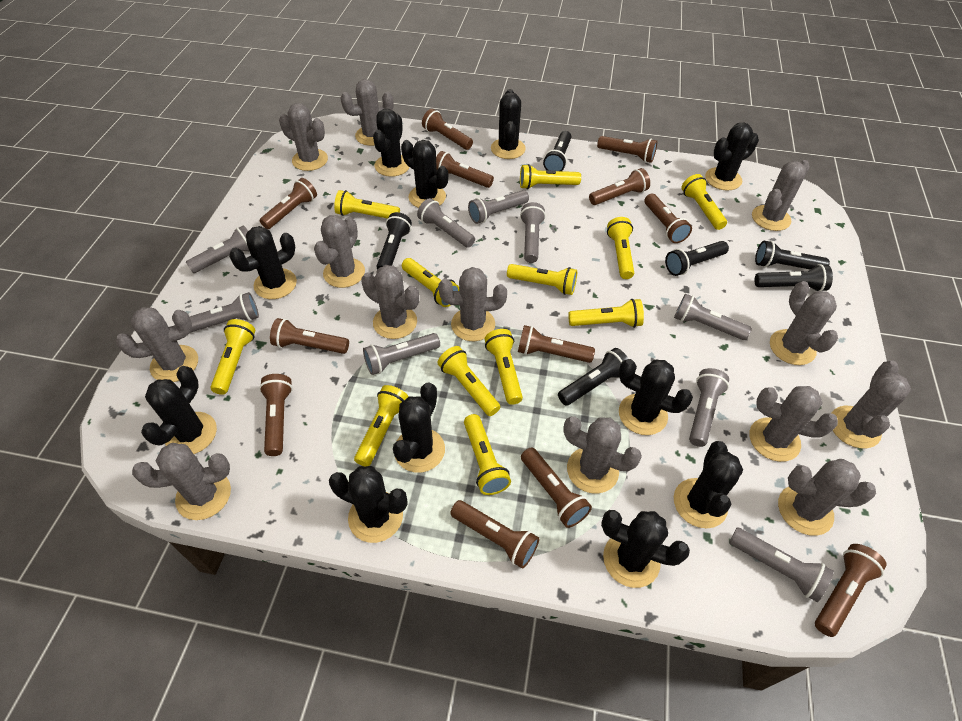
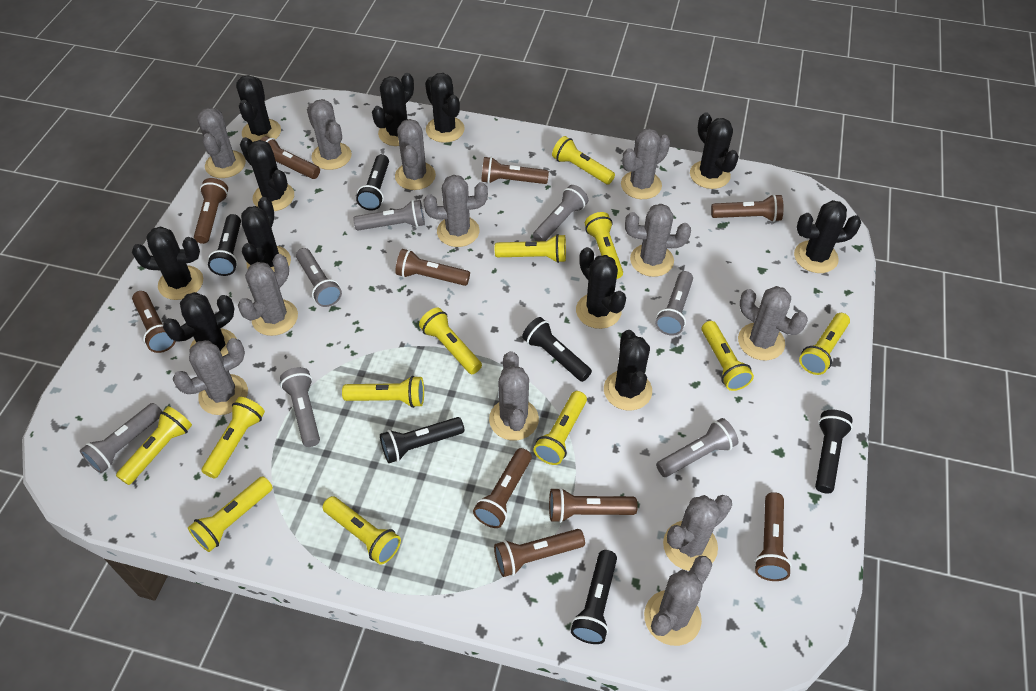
brown flashlight: 12 -> 10
grey cactus: 13 -> 12
grey flashlight: 9 -> 7

